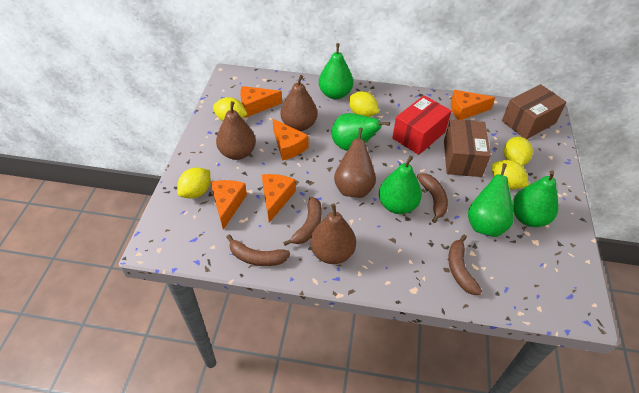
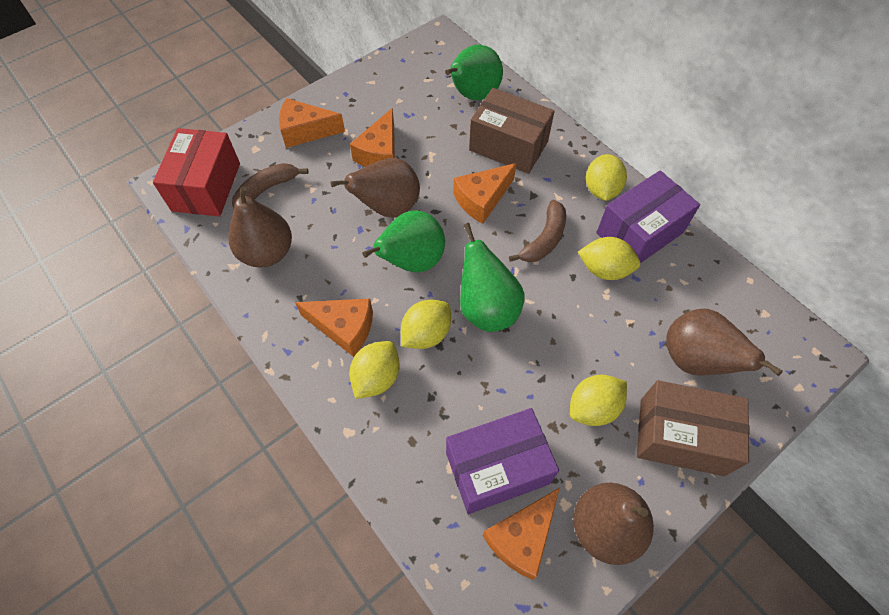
brown banana: 4 -> 2
green pear: 5 -> 3
purple box: 0 -> 2

